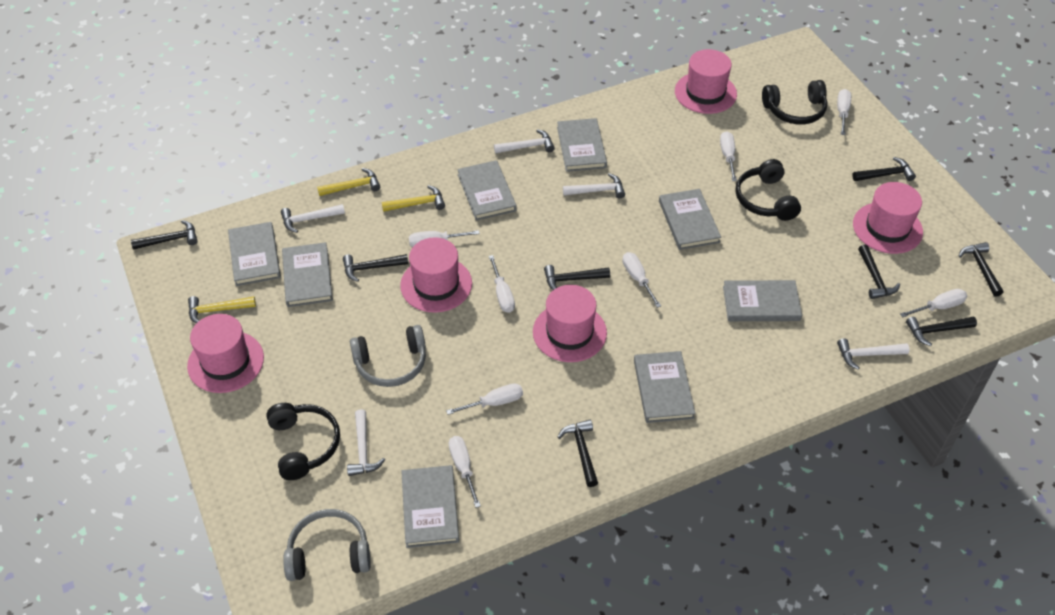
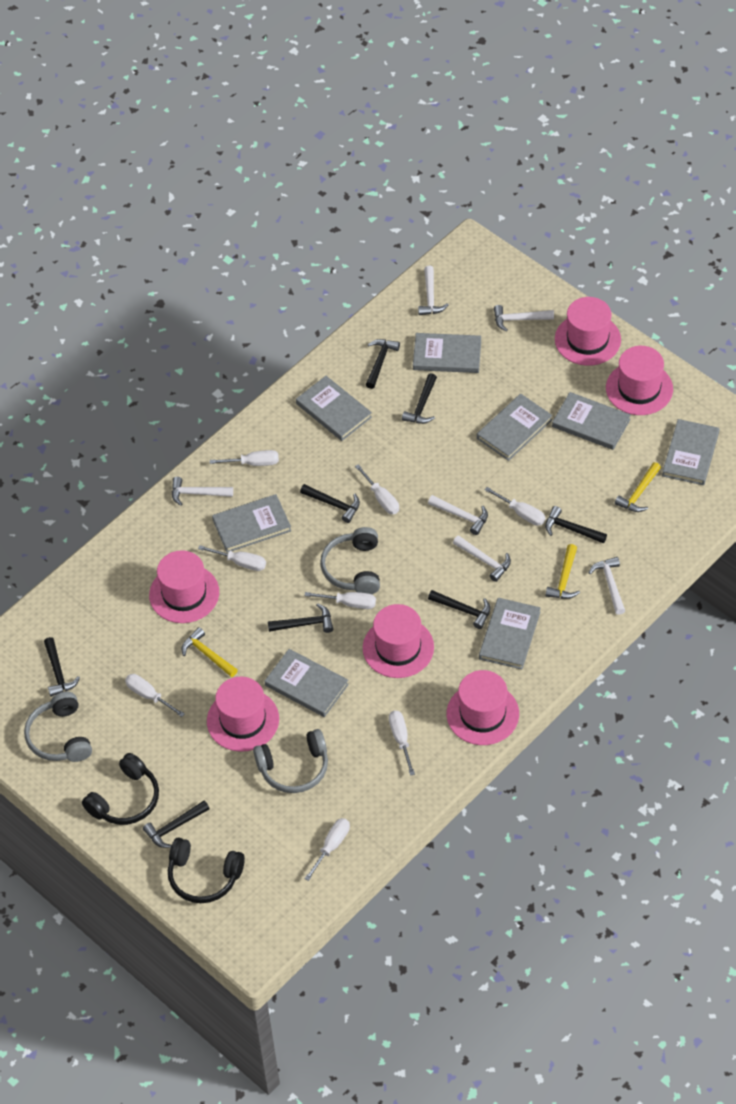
black headphones: 3 -> 2
grey headphones: 2 -> 3
pink hat: 5 -> 6
white hammer: 5 -> 6

